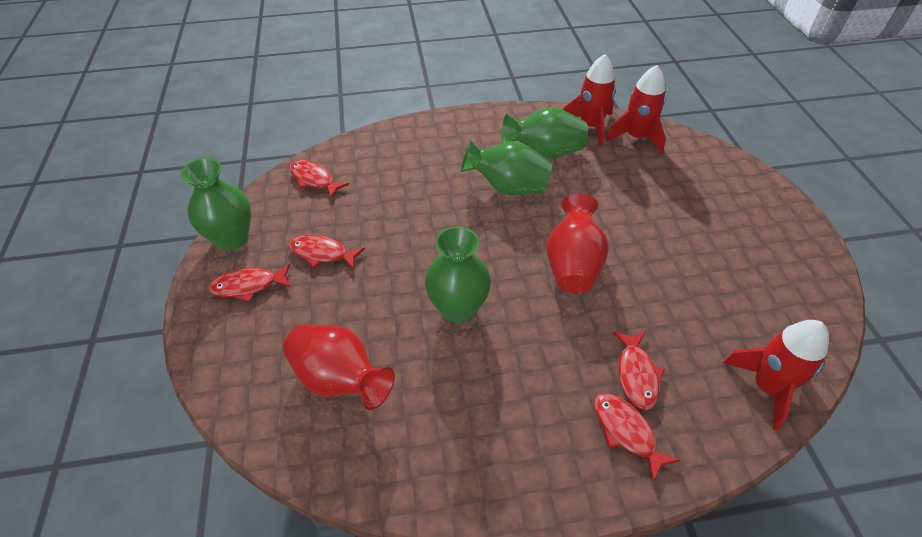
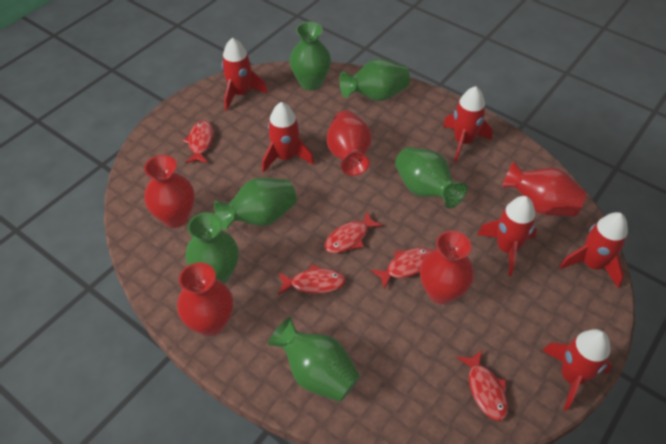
green vase: 4 -> 6
red rocket: 3 -> 6
red vase: 2 -> 5

